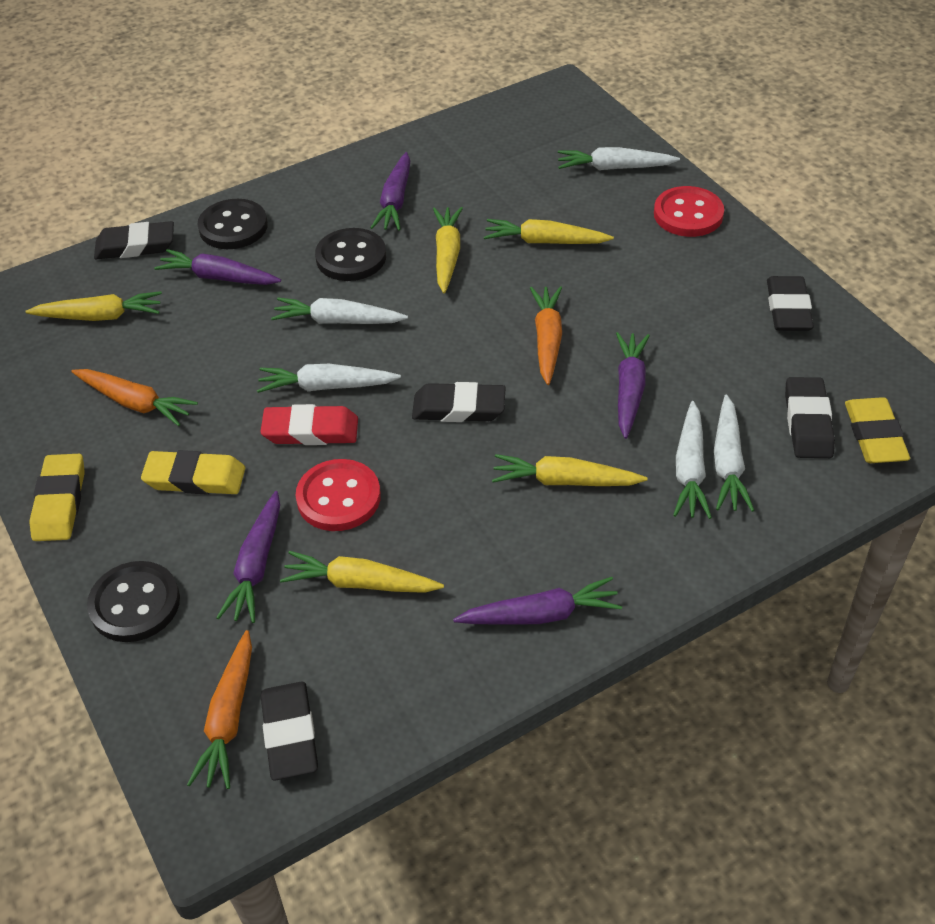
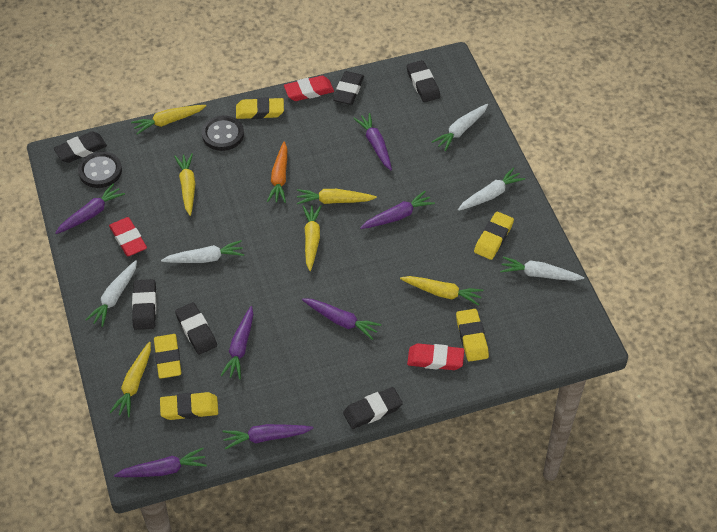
black button: 3 -> 2
black eraser: 5 -> 6
orange carrot: 3 -> 1
purple carrot: 5 -> 7
red button: 2 -> 0
red eraser: 1 -> 3
yellow carrot: 5 -> 6
yellow eraser: 3 -> 5

